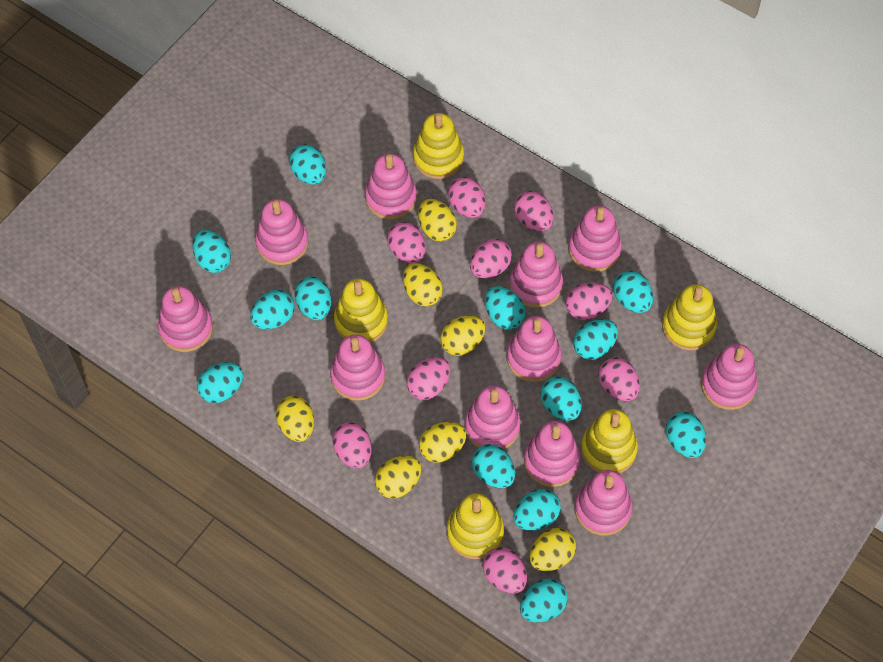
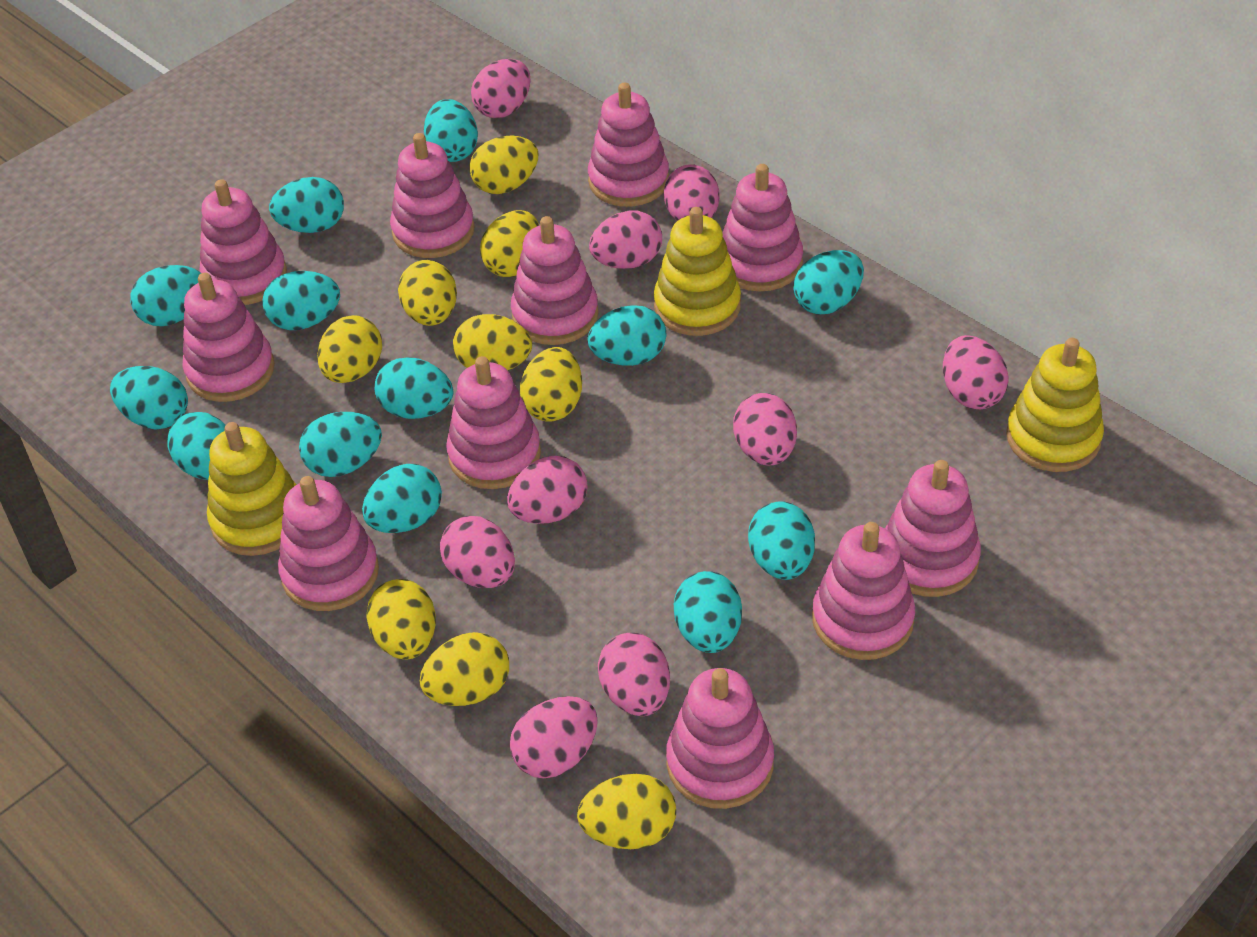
yellow egg: 7 -> 9
yellow stacking toy: 5 -> 3

